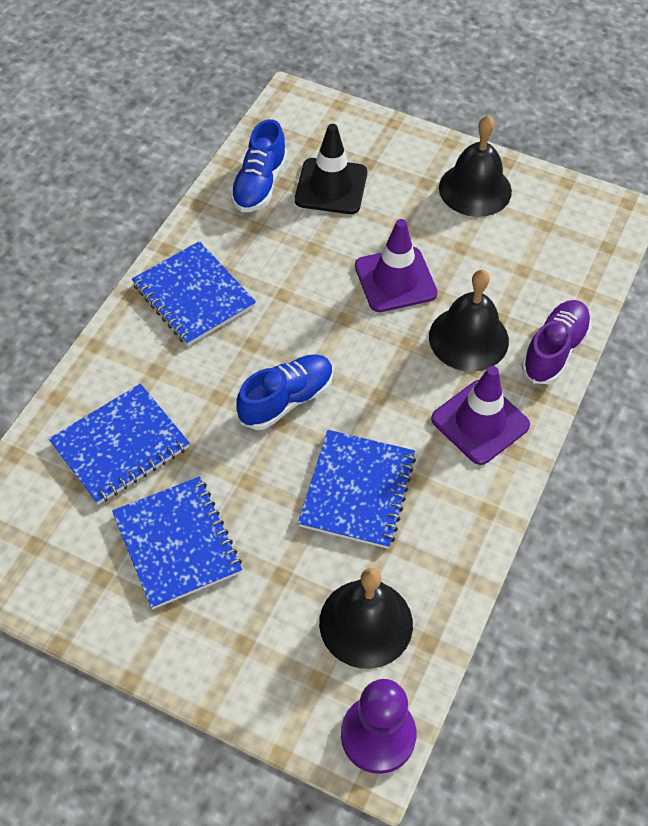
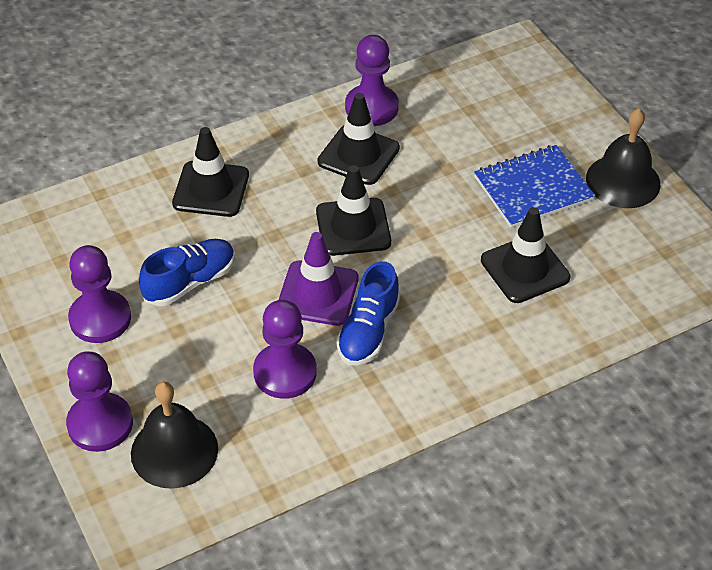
black bell: 3 -> 2
black traffic cone: 1 -> 4
blue notebook: 4 -> 1
purple pawn: 1 -> 4
purple shoe: 1 -> 0
purple traffic cone: 2 -> 1

